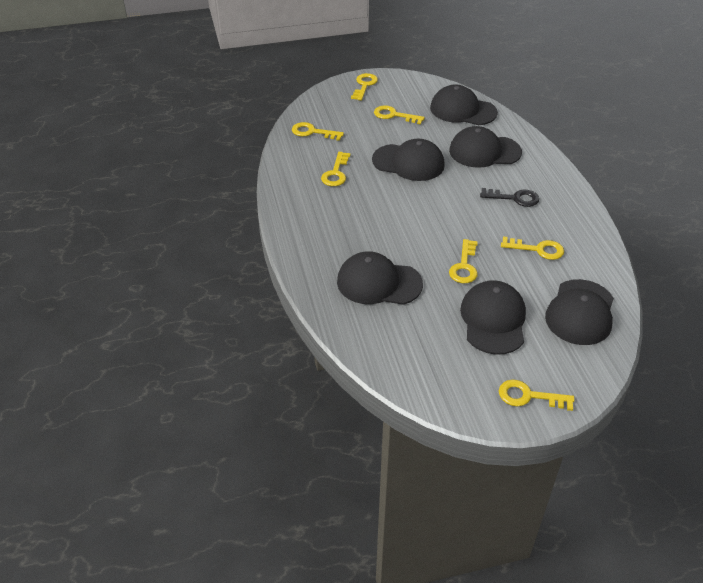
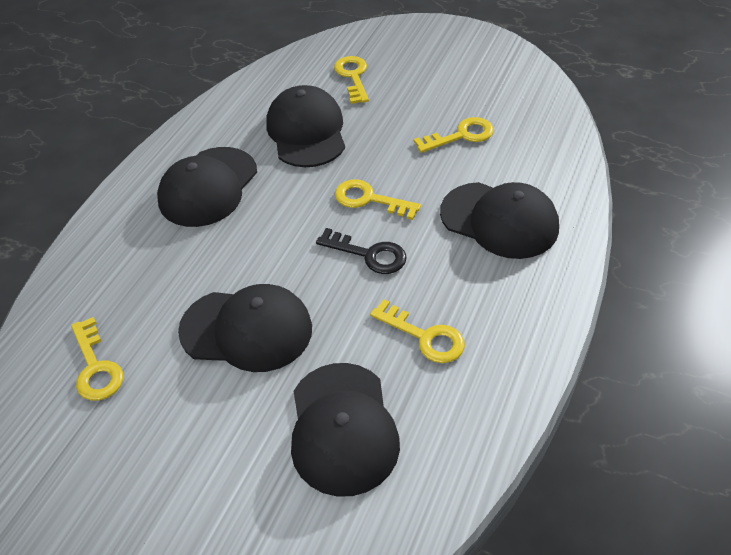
black cap: 6 -> 5
yellow key: 7 -> 5

